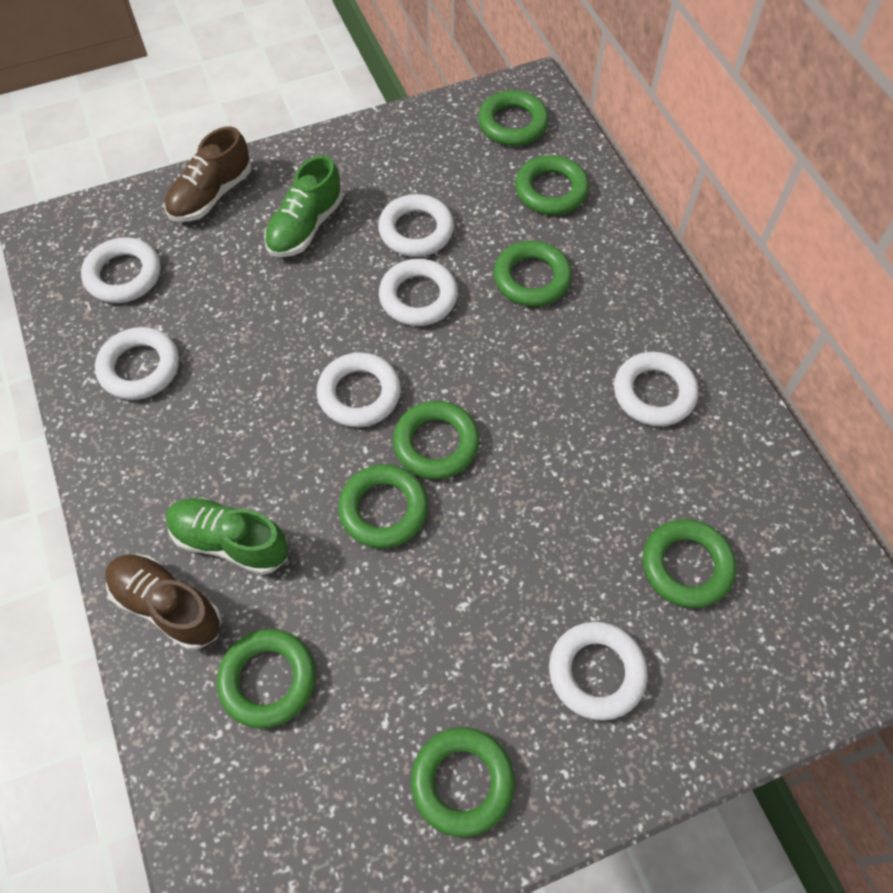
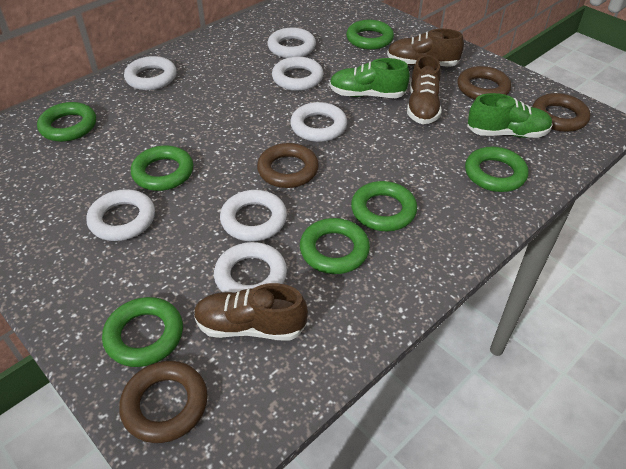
brown ring: 0 -> 4
brown shoe: 2 -> 3
green ring: 8 -> 7

